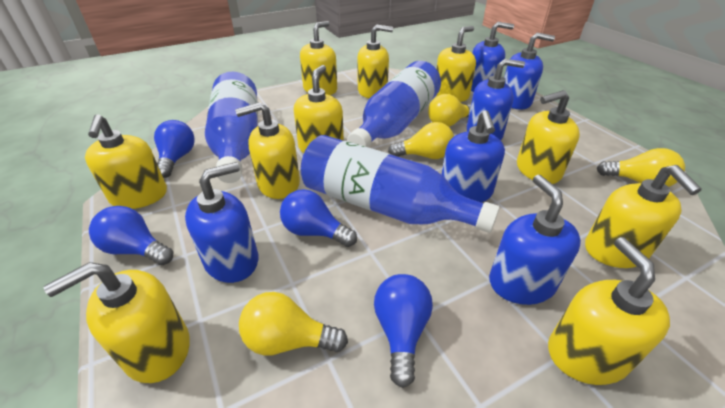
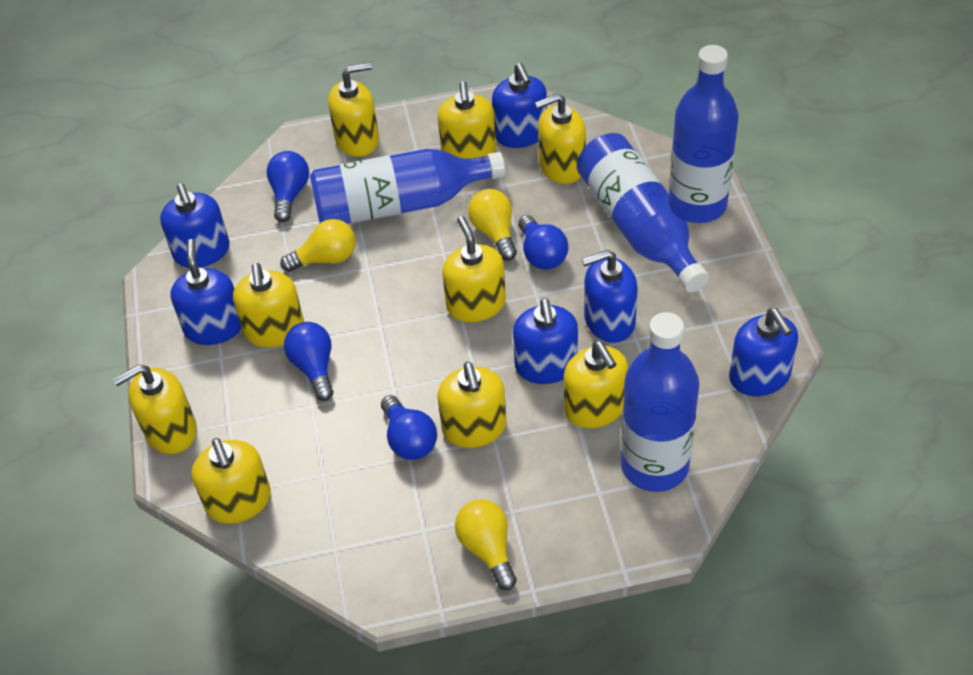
blue bottle: 3 -> 4
yellow light bulb: 4 -> 3
yellow soap dispenser: 10 -> 9

